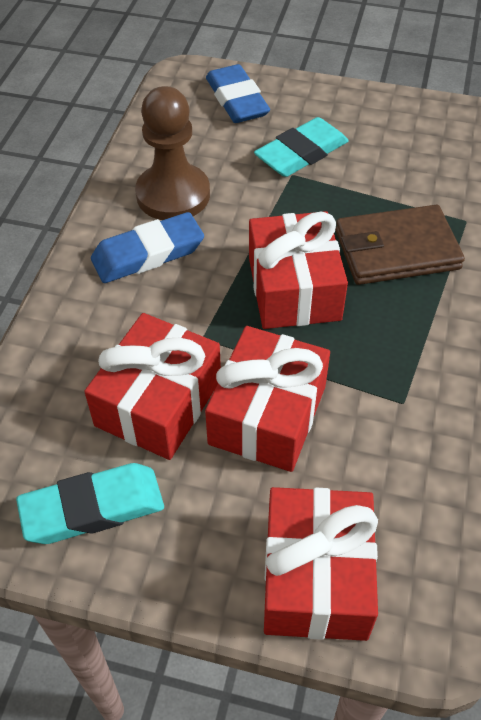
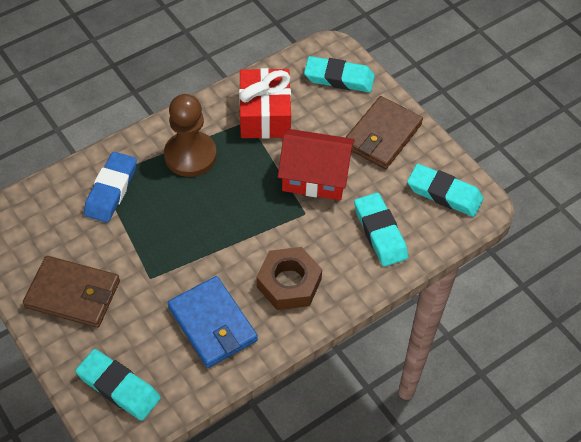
blue eraser: 2 -> 1
blue wallet: 0 -> 1
brown nut: 0 -> 1
brown wallet: 1 -> 2
red gift: 4 -> 1
red house: 0 -> 1
turquoise eraser: 2 -> 4

